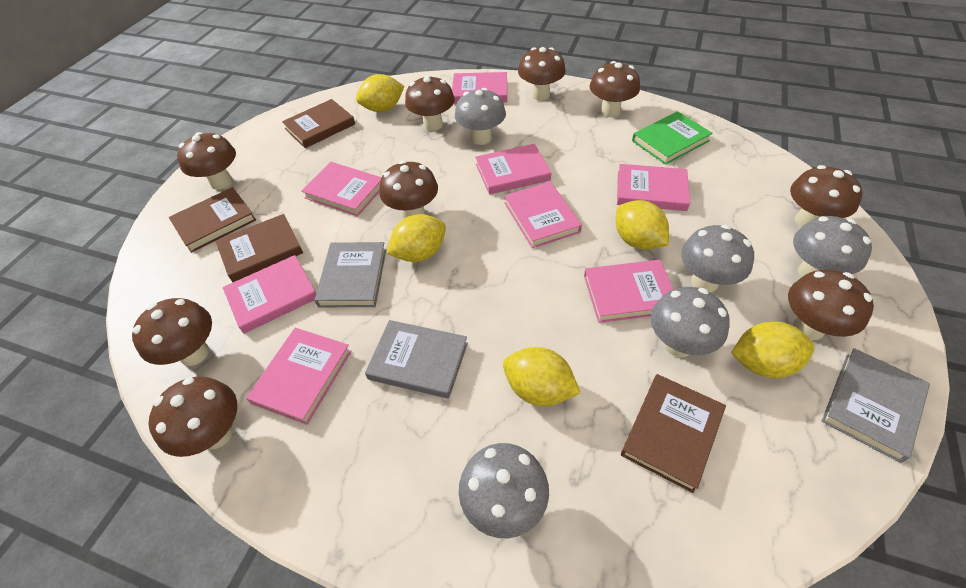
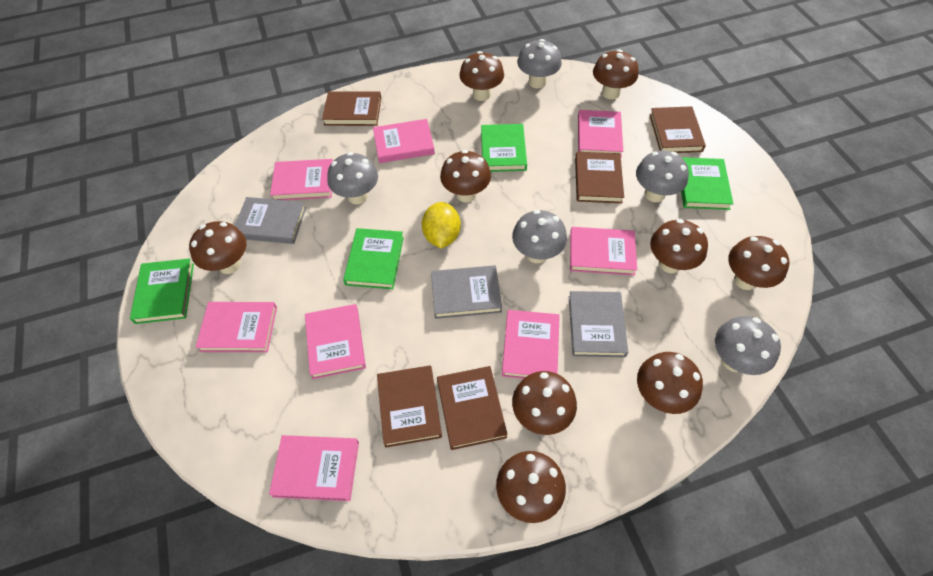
brown book: 4 -> 5
green book: 1 -> 4
yellow lemon: 5 -> 1

